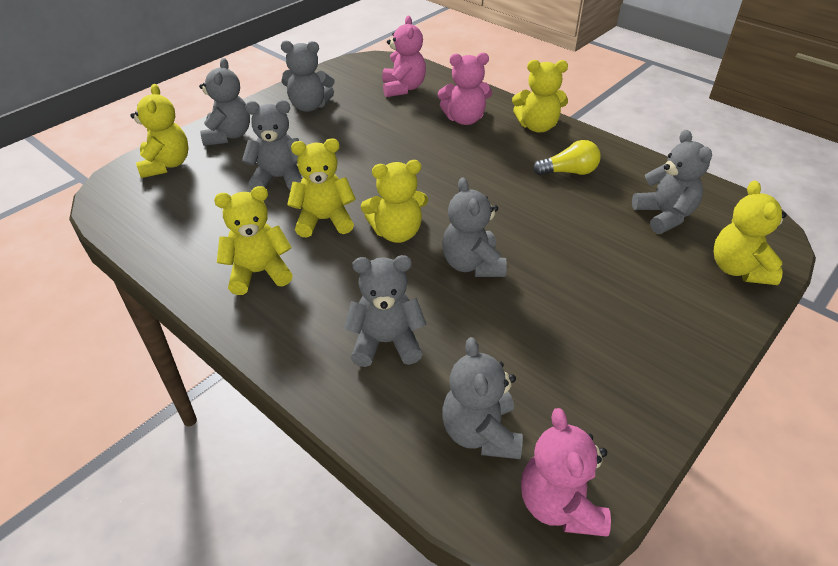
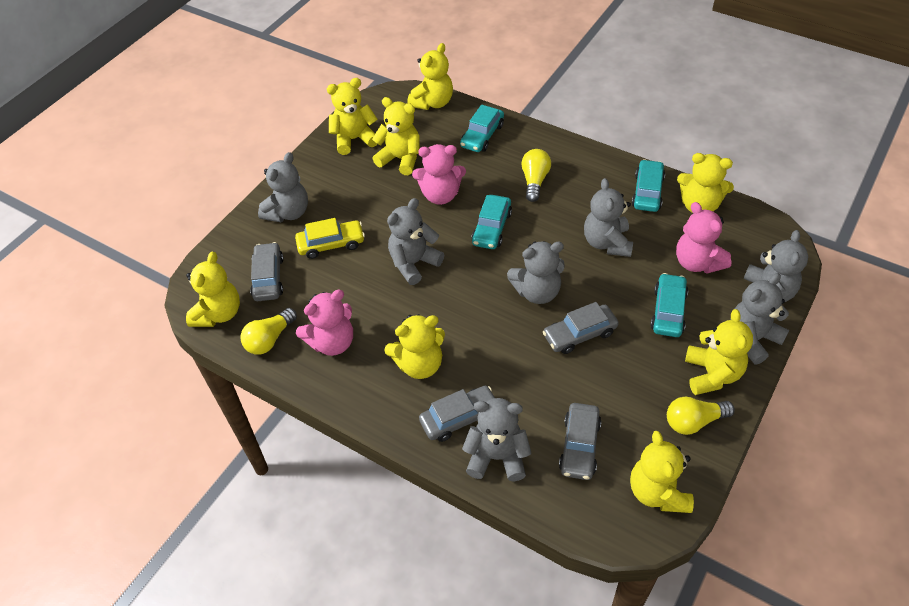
grey car: 0 -> 4
turquoise car: 0 -> 4
yellow car: 0 -> 1
yellow light bulb: 1 -> 3
yellow teddy bear: 6 -> 8

